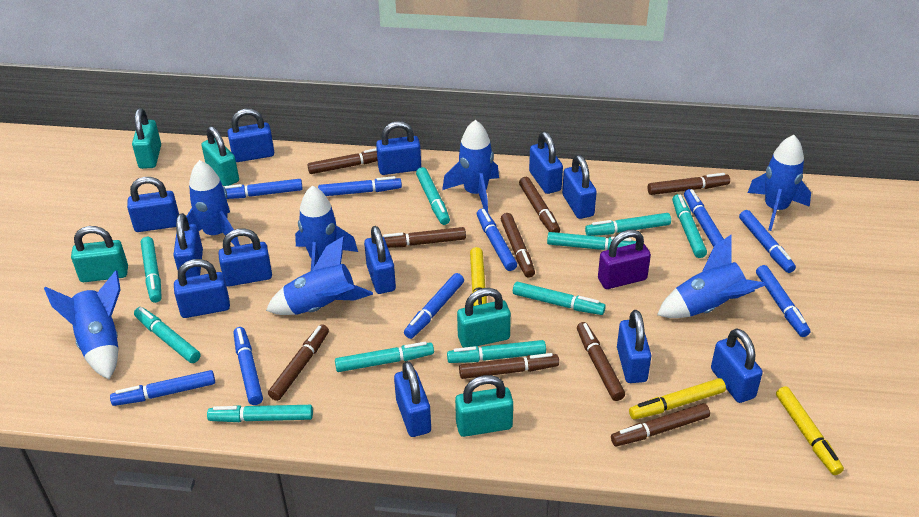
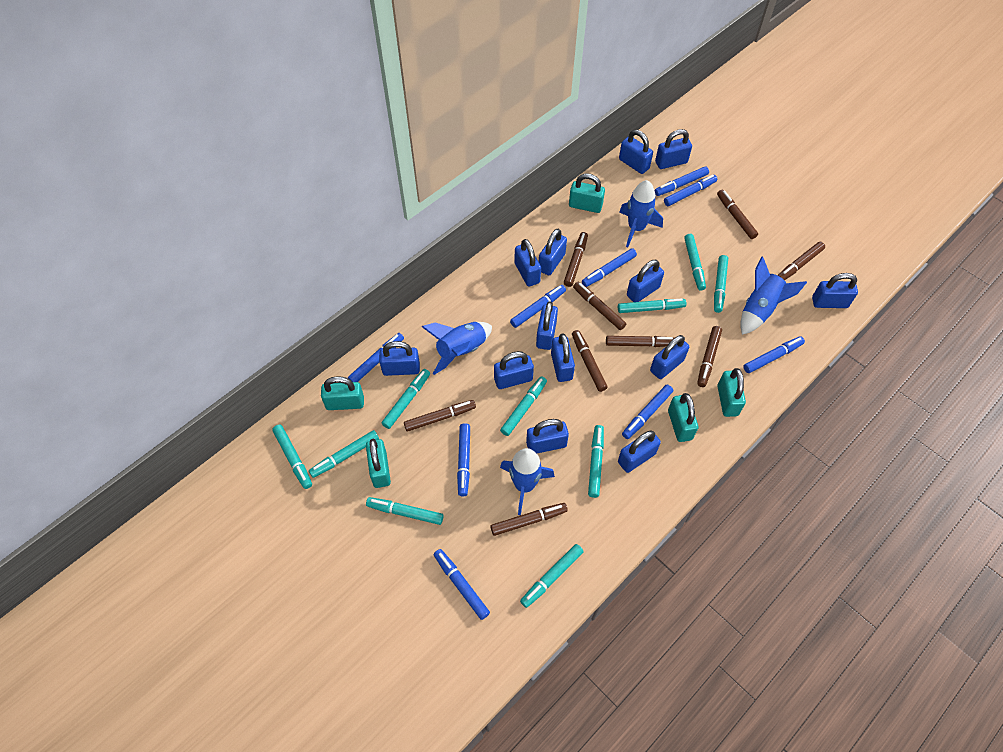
blue padlock: 12 -> 13
blue rocket: 7 -> 4
purple padlock: 1 -> 0
yellow marker: 3 -> 0

